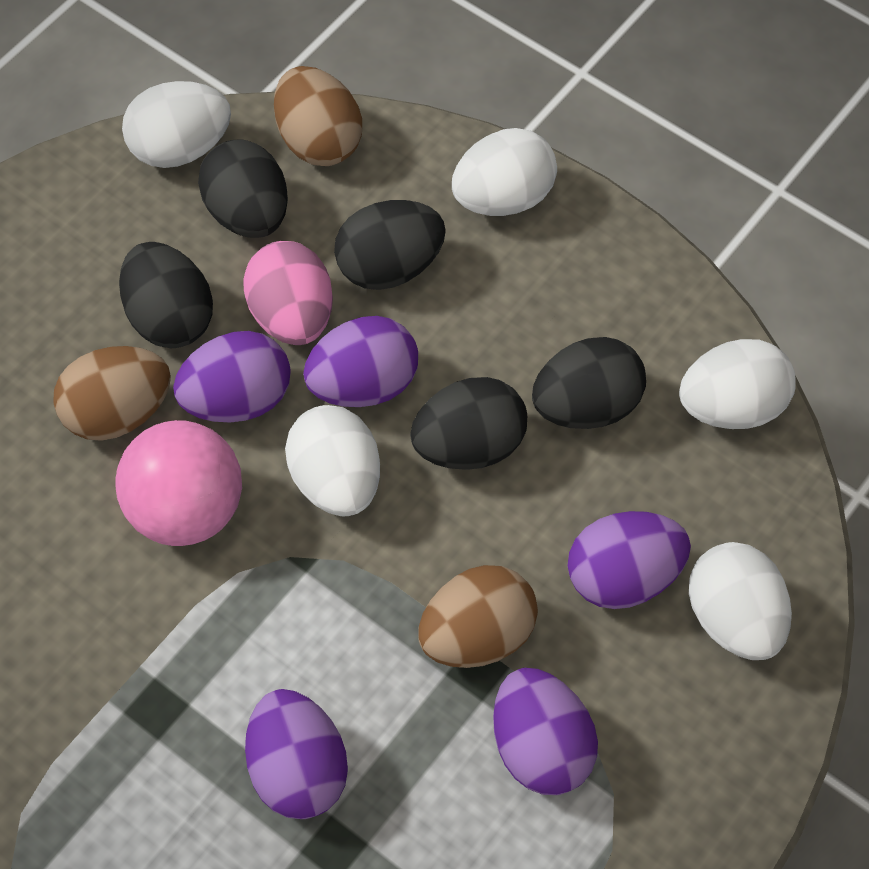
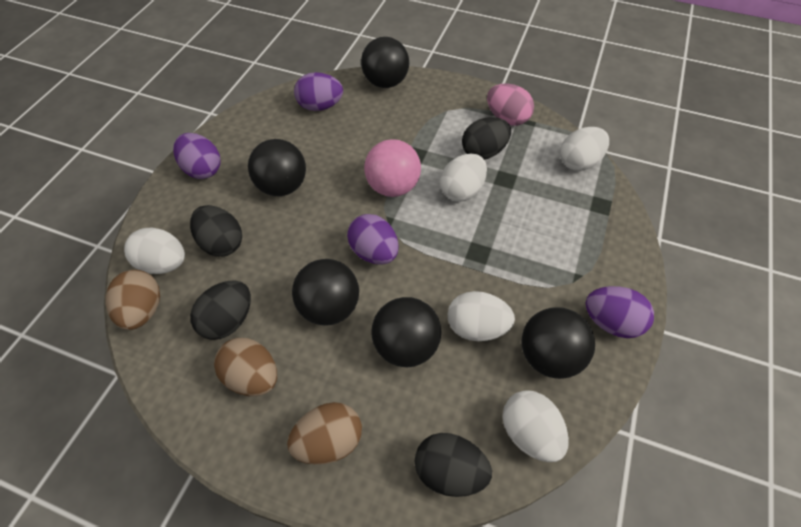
black ball: 0 -> 5
black egg: 5 -> 4
purple egg: 5 -> 4

